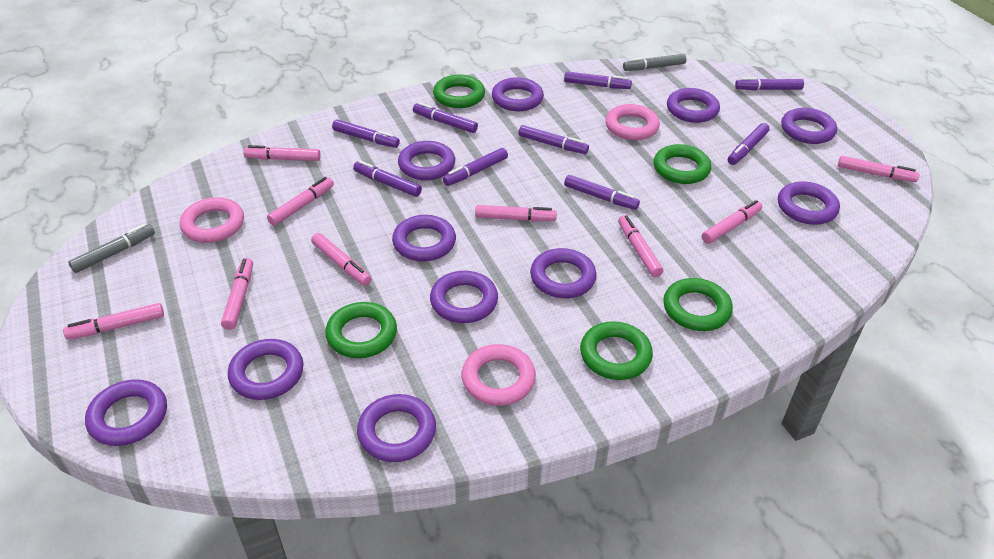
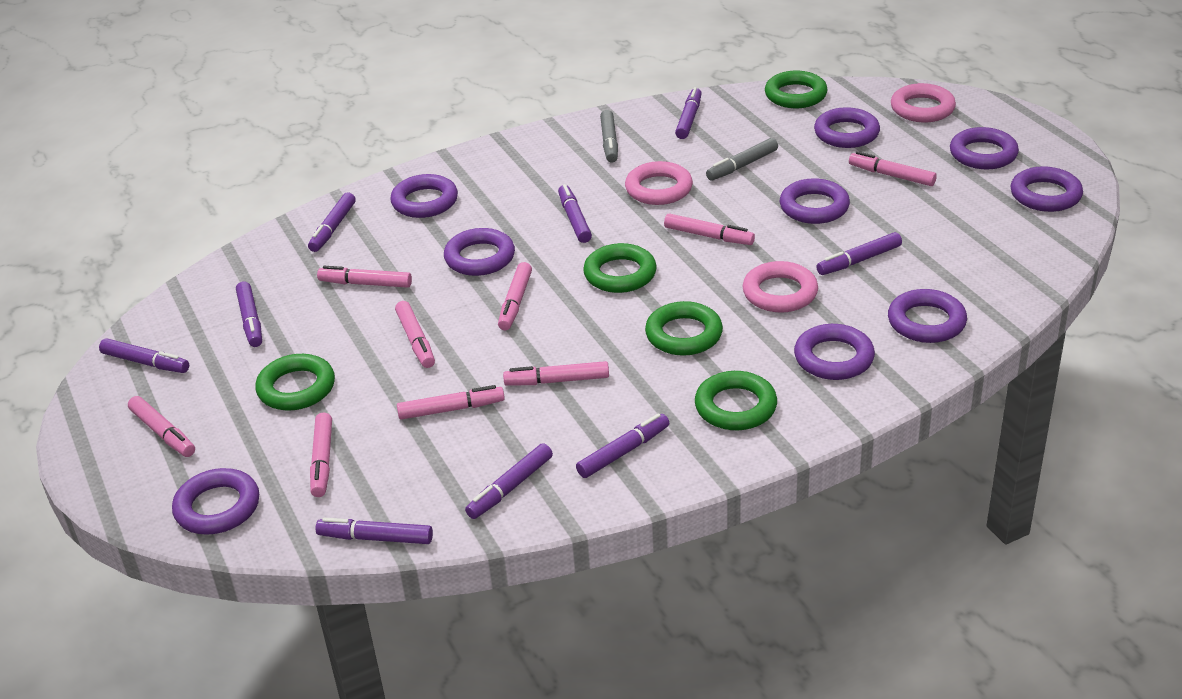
purple ring: 11 -> 9

